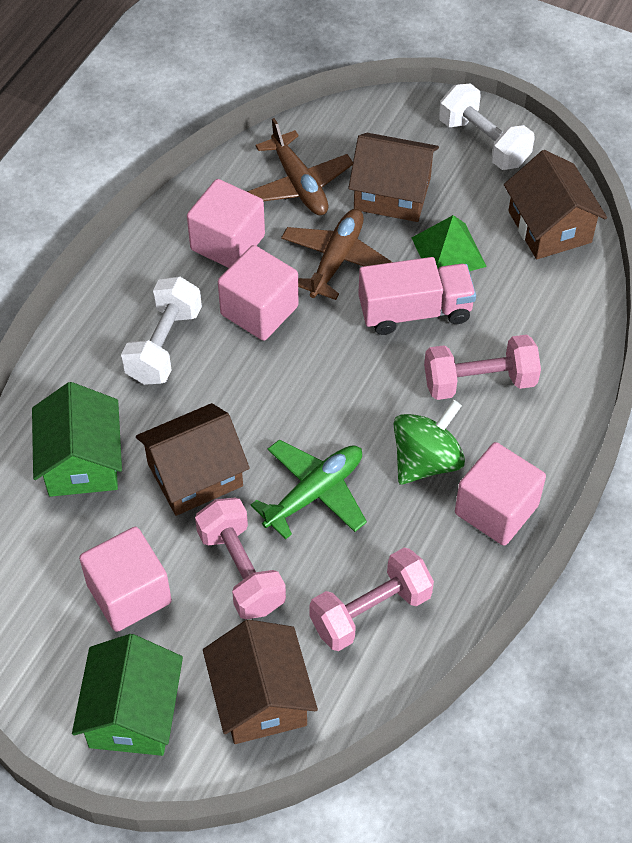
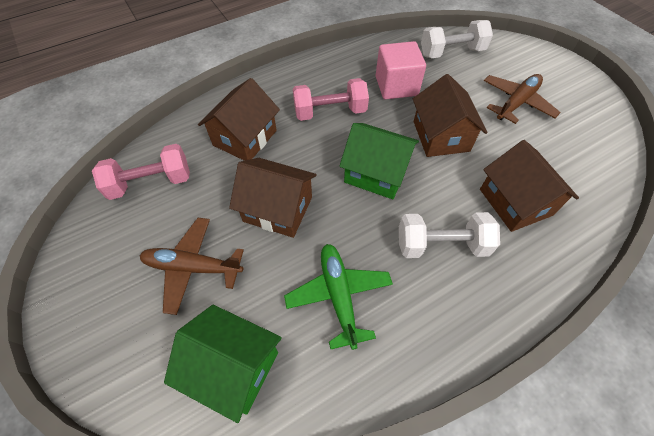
green pyramid: 1 -> 0
green spinning top: 1 -> 0
pink cube: 4 -> 1
pink dumbbell: 3 -> 2
pink truck: 1 -> 0

